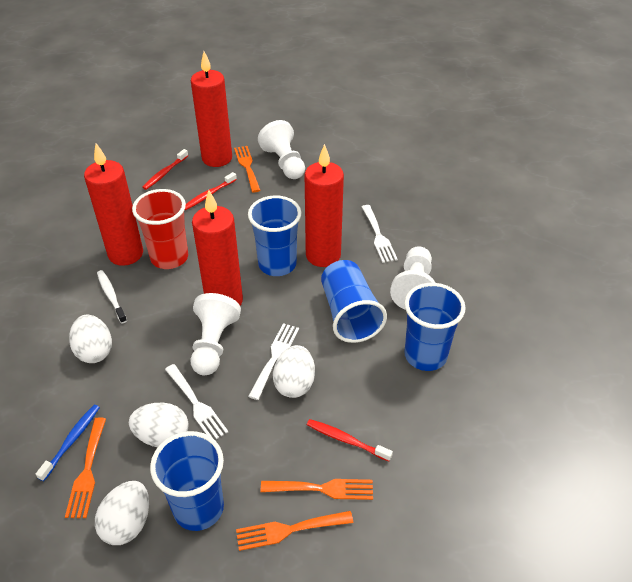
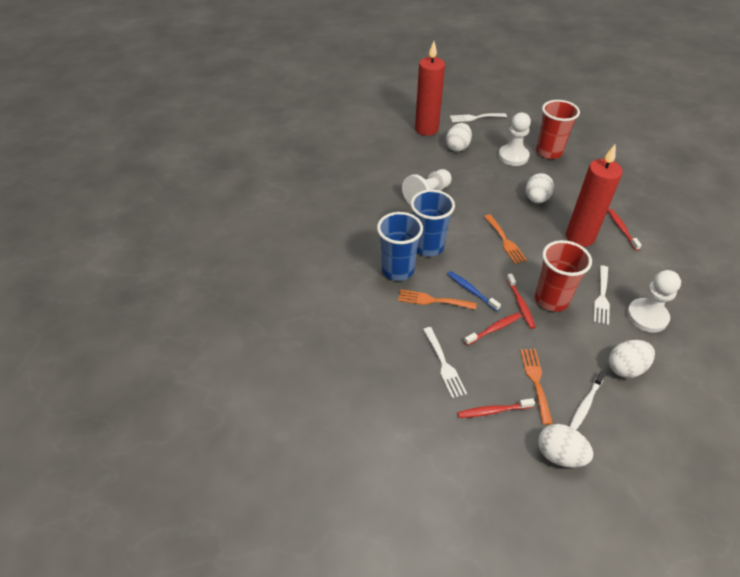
blue cup: 4 -> 2
orange fork: 4 -> 3
red candle: 4 -> 2
red cup: 1 -> 2
red toothbrush: 3 -> 4

